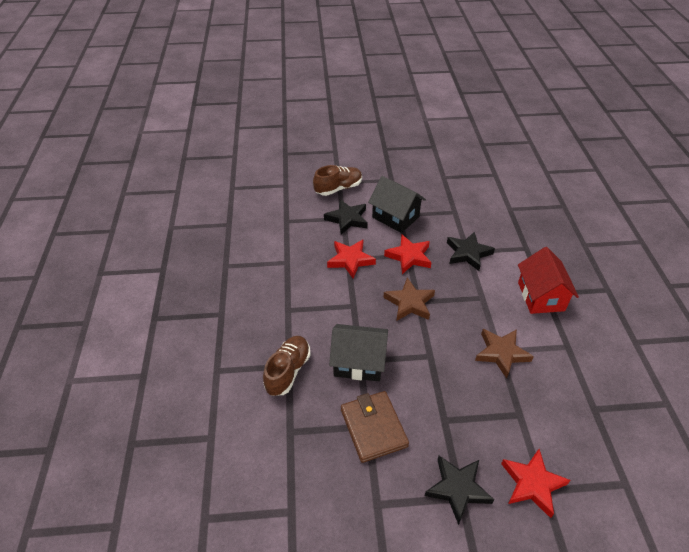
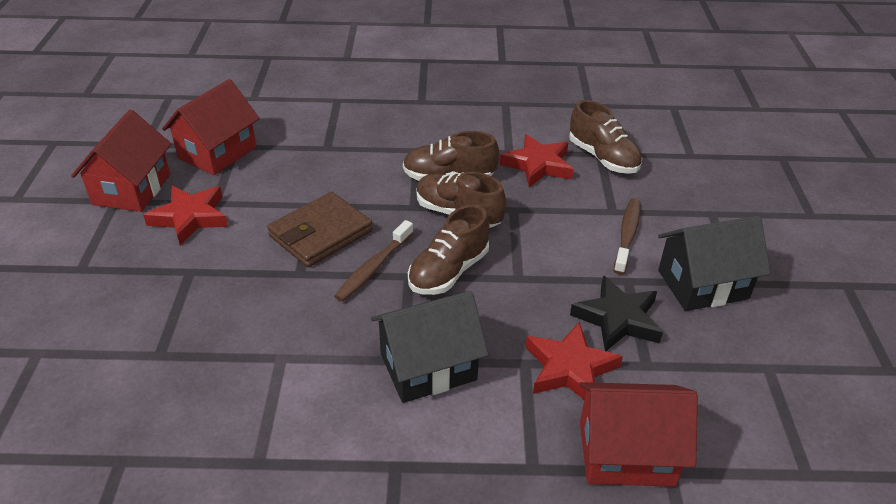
black star: 3 -> 1
brown shoe: 2 -> 4
brown star: 2 -> 0
brown toothbrush: 0 -> 2
red house: 1 -> 3

